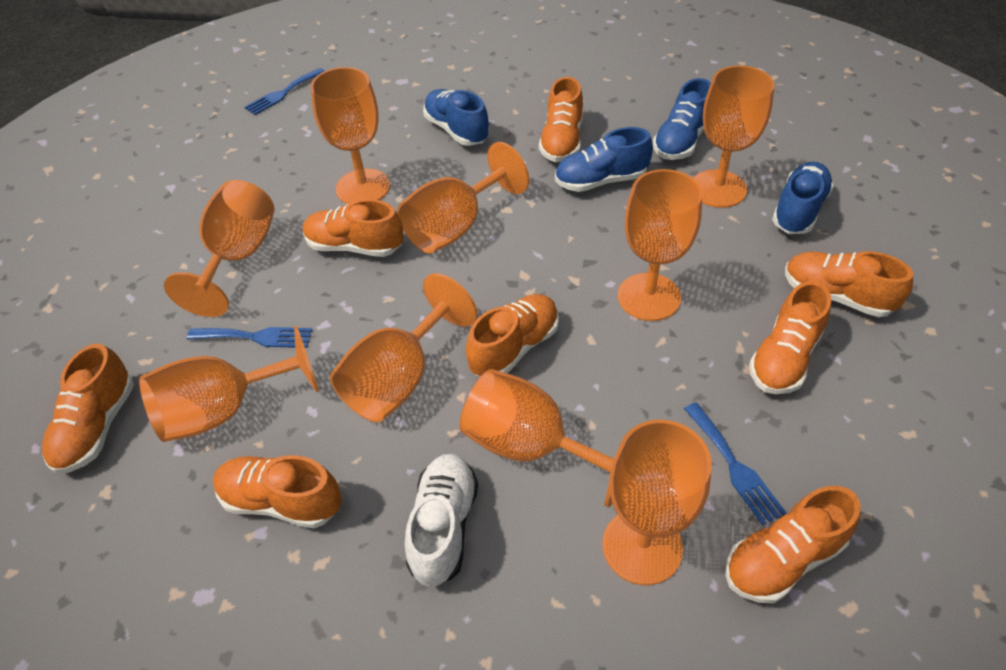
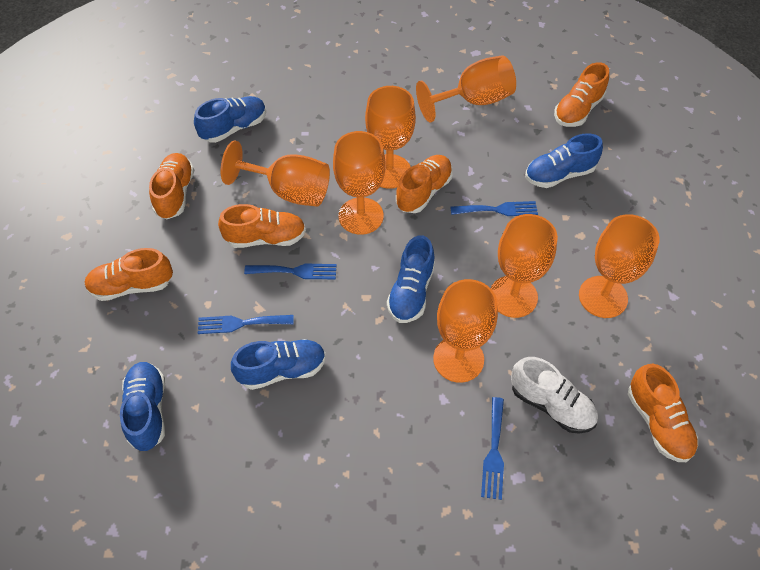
blue fork: 3 -> 4
blue shoe: 4 -> 5
orange goblet: 9 -> 7
orange shoe: 8 -> 6

